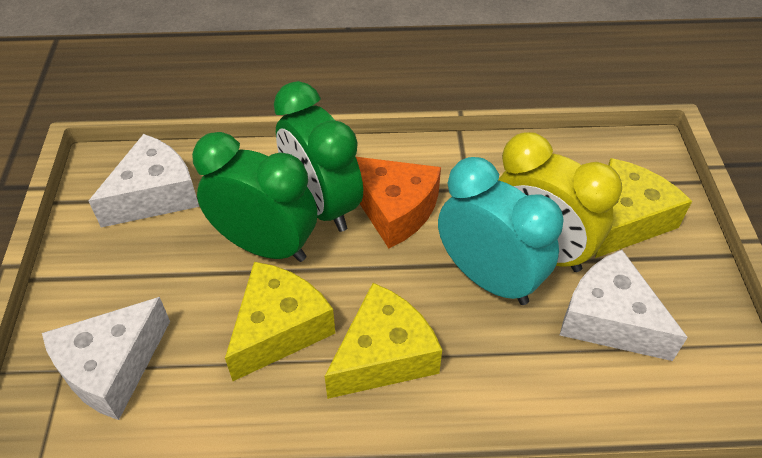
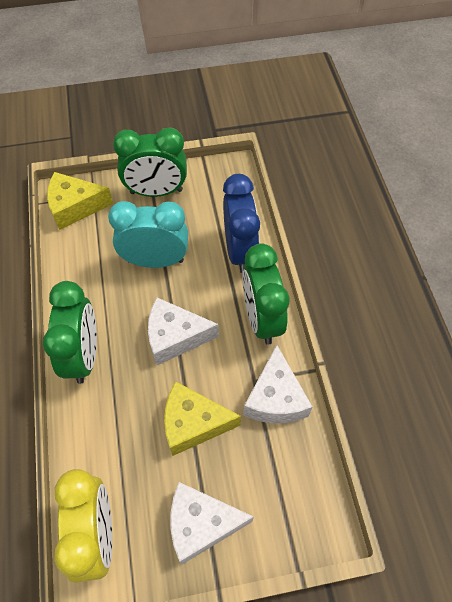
blue clock: 0 -> 1
green clock: 2 -> 3
orange cheese: 1 -> 0
yellow cheese: 3 -> 2

